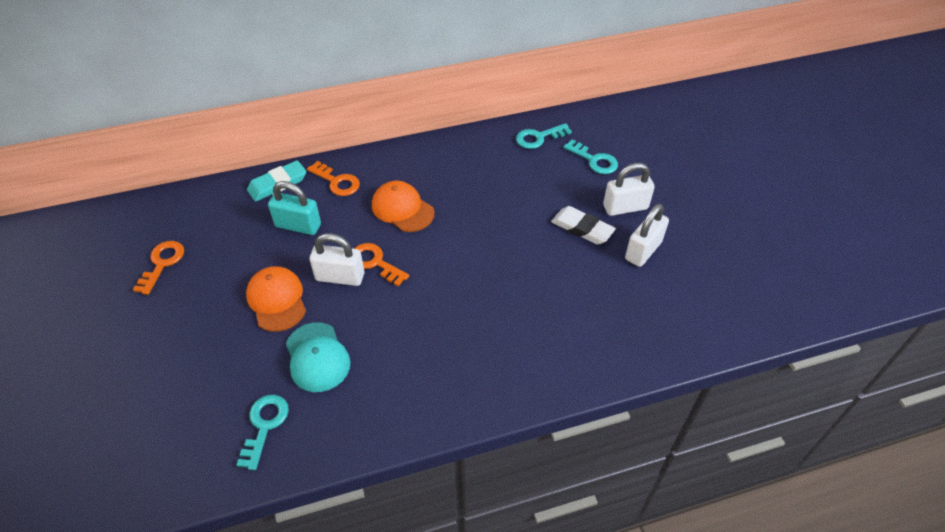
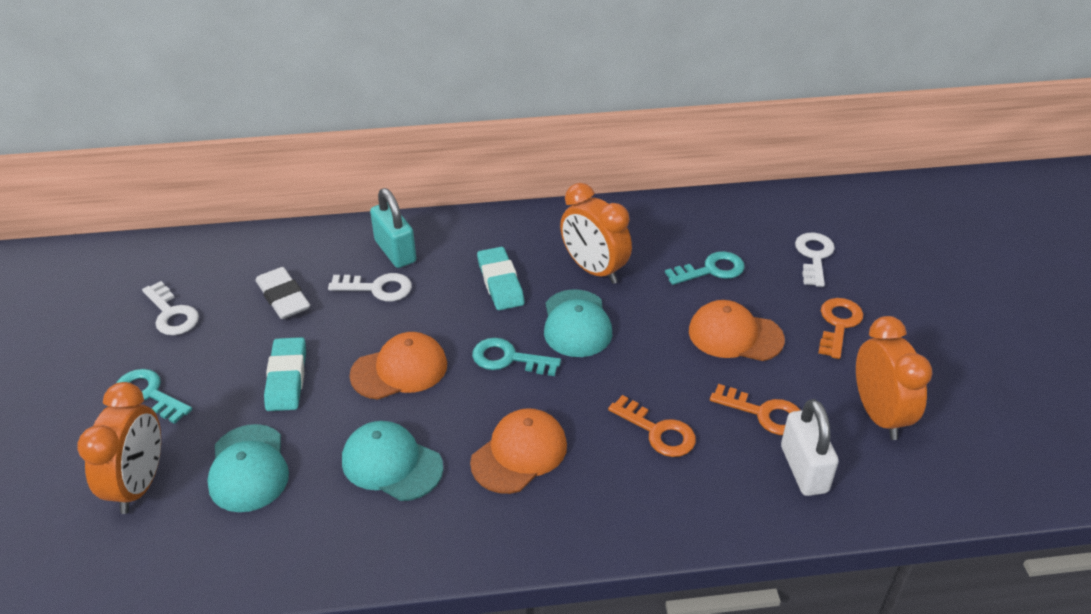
orange cap: 2 -> 3
orange clock: 0 -> 3
turquoise cap: 1 -> 3
turquoise eraser: 1 -> 2
white key: 0 -> 3
white padlock: 3 -> 1

